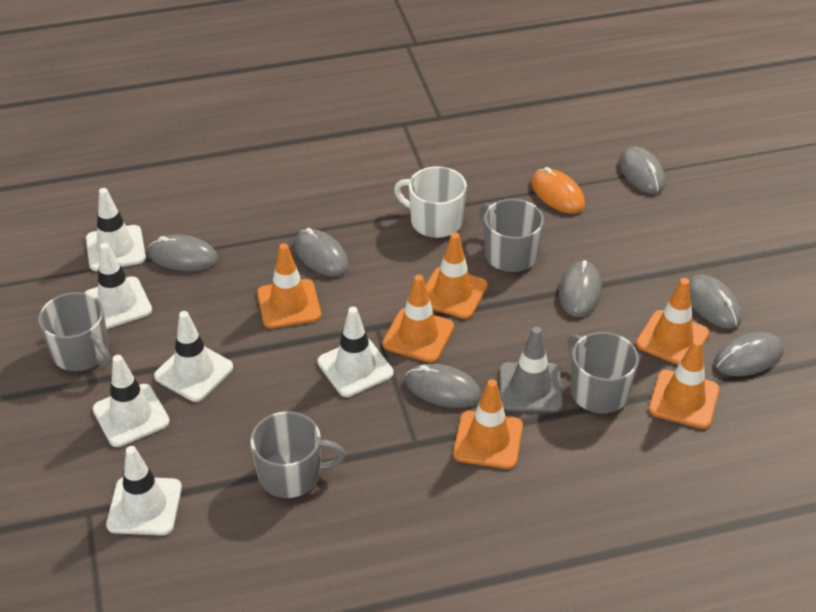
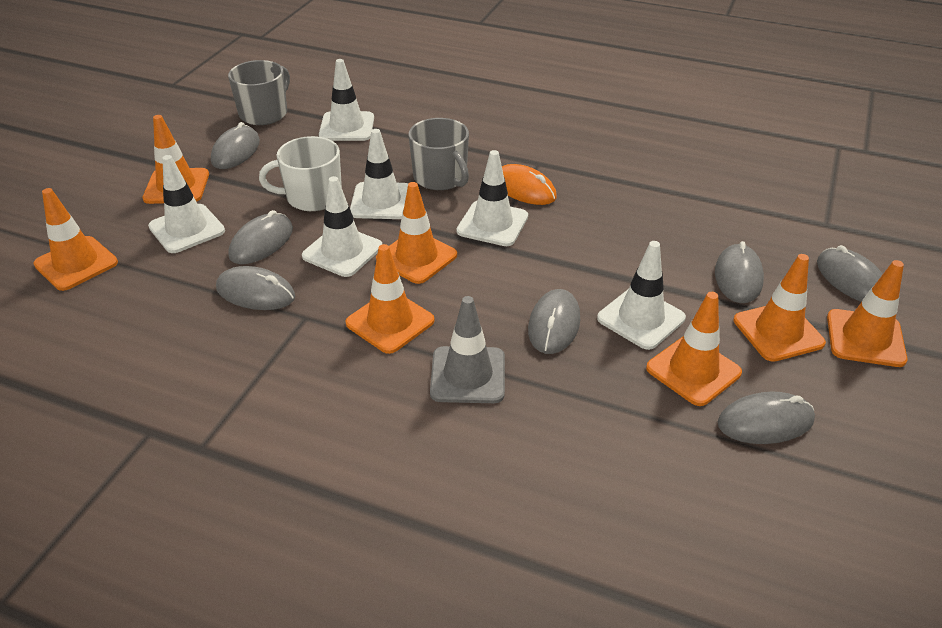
grey mug: 4 -> 2
orange traffic cone: 6 -> 7

